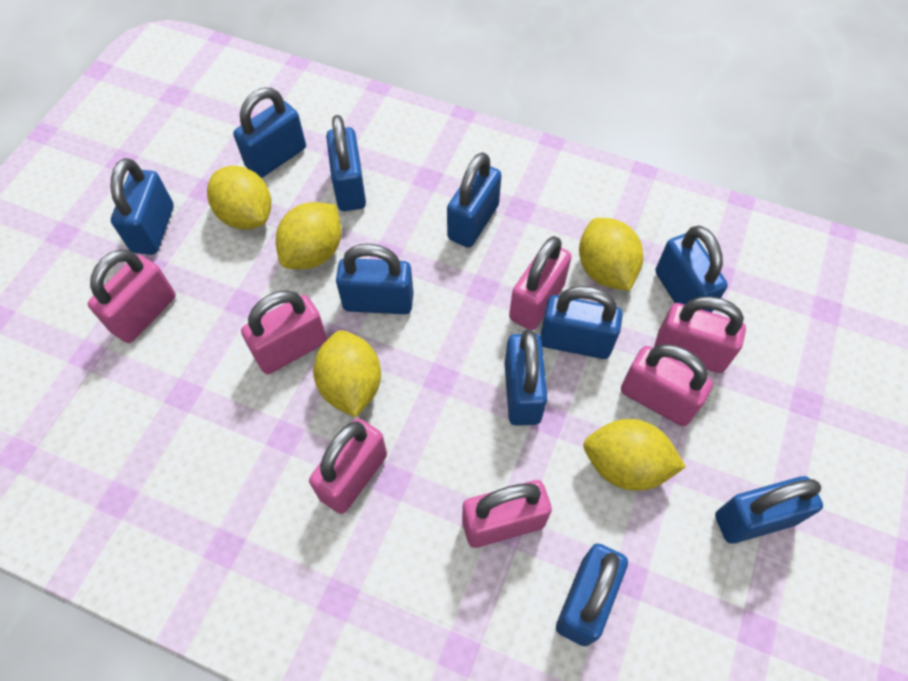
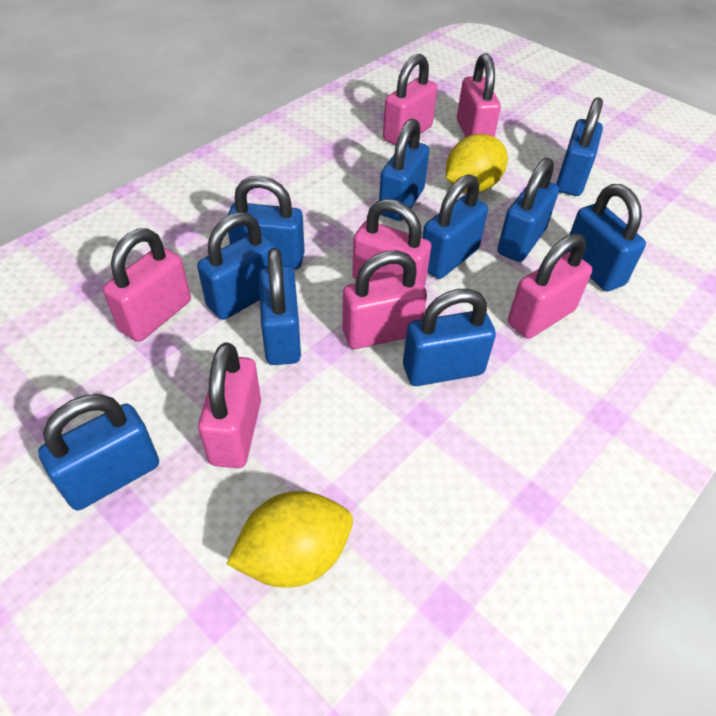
yellow lemon: 5 -> 2

